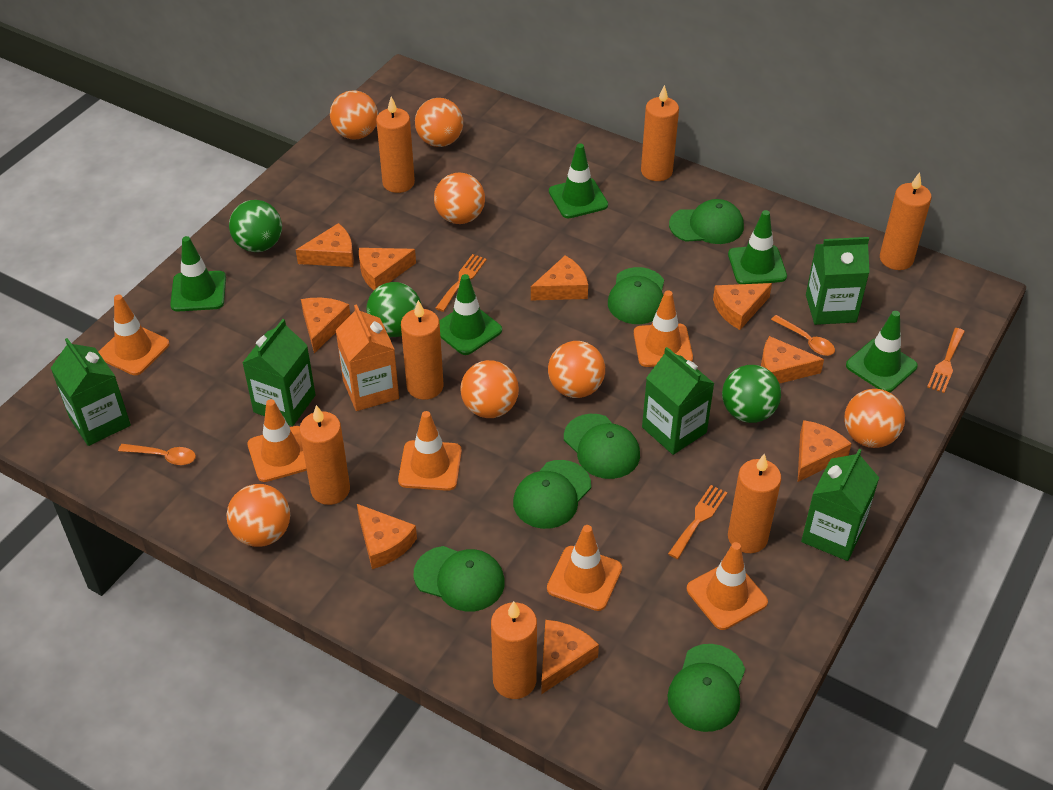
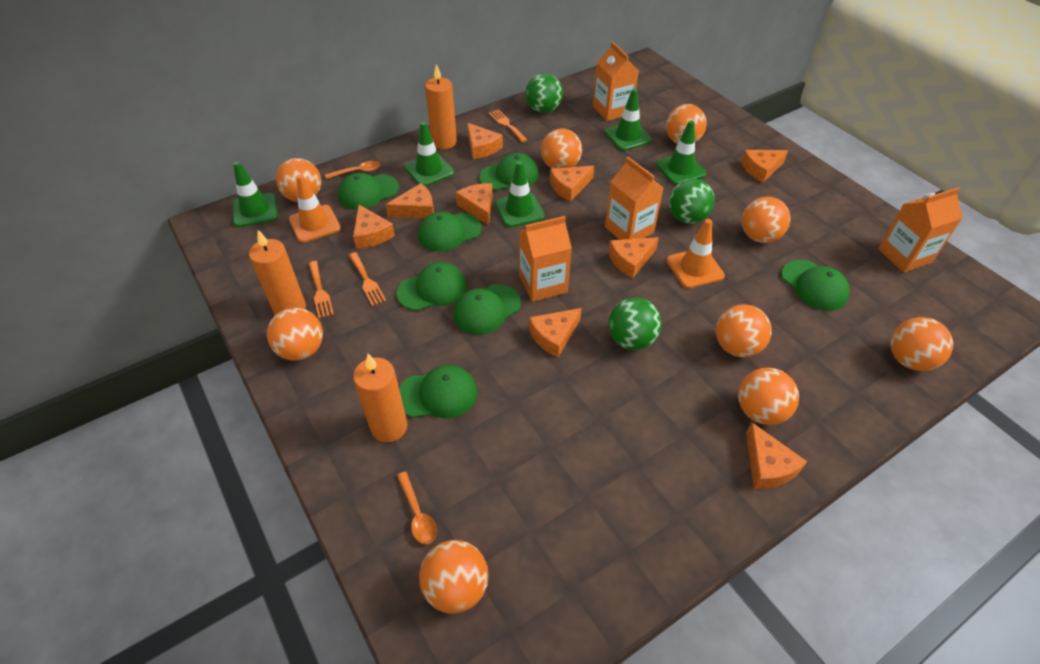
green cap: 6 -> 7
green carton: 5 -> 0
orange ball: 7 -> 9
orange candle: 7 -> 3
orange carton: 1 -> 4
orange traffic cone: 6 -> 2

